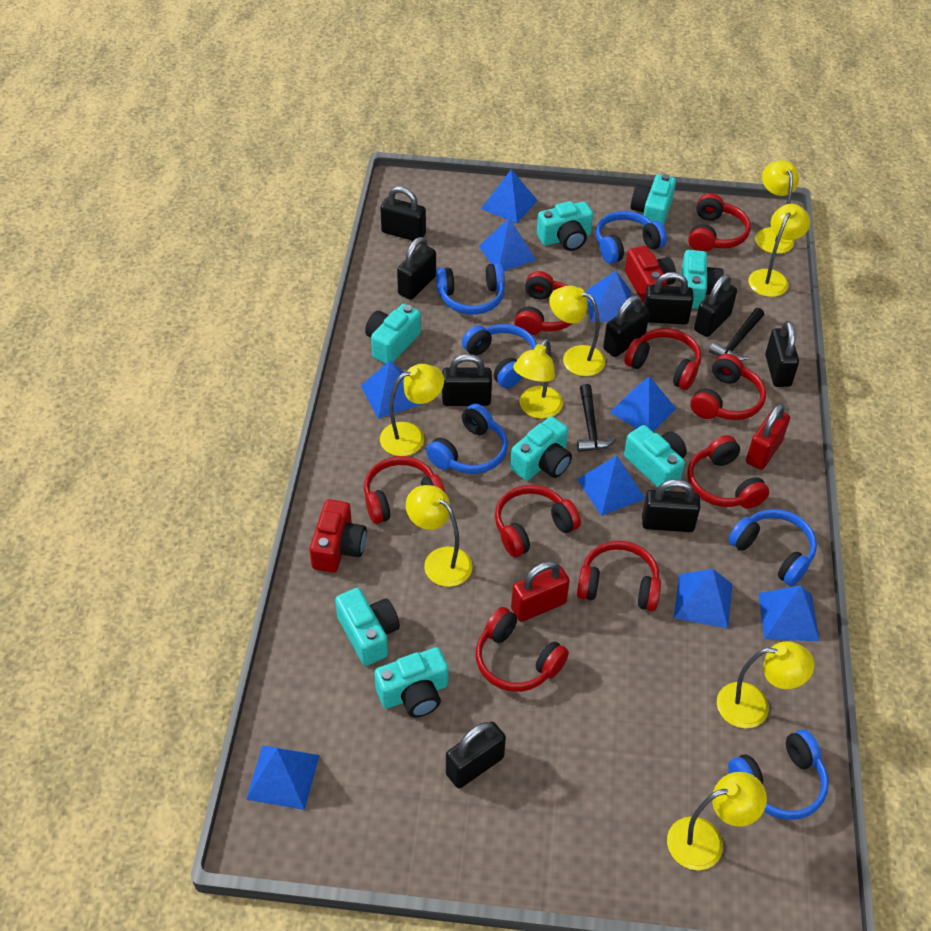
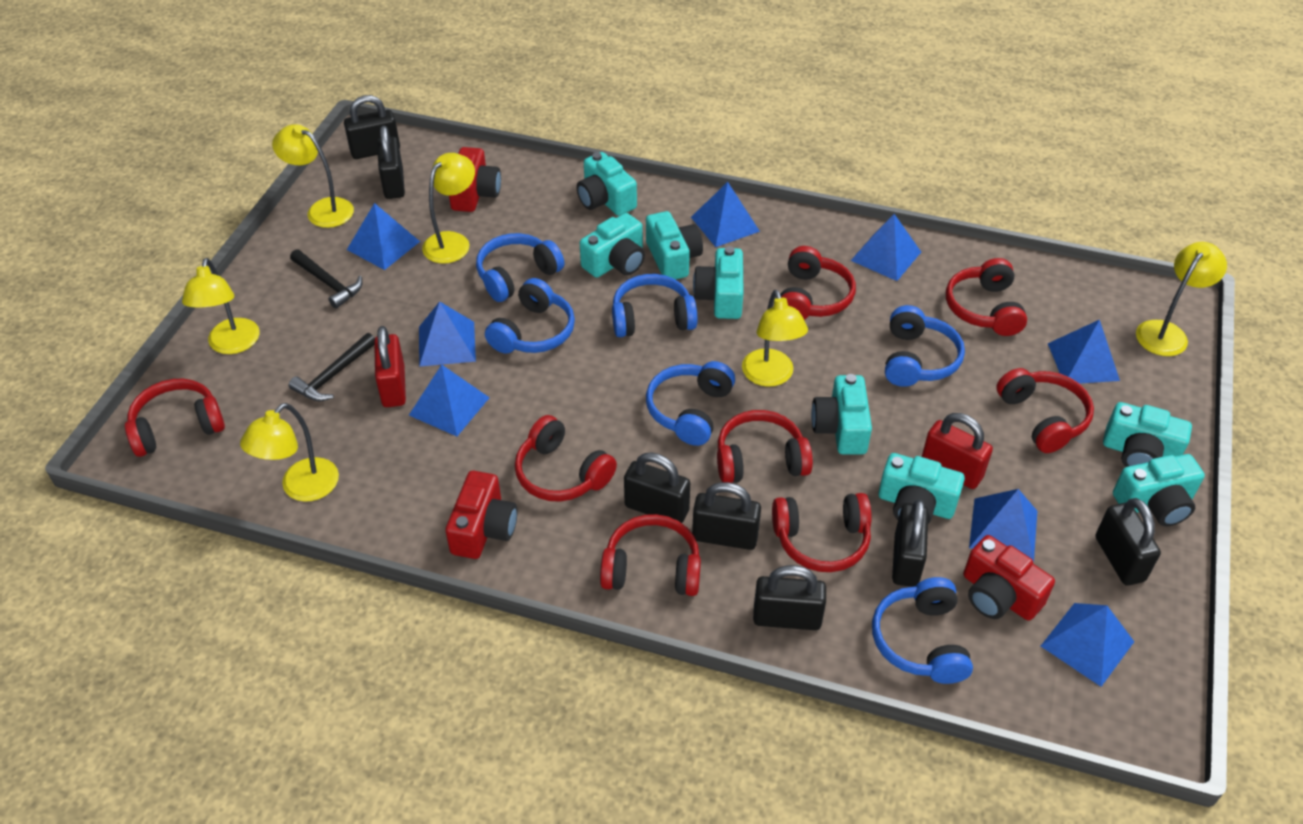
black padlock: 9 -> 7
blue pyramid: 9 -> 8
red camera: 2 -> 3
red headphones: 9 -> 8
yellow lamp: 8 -> 6

